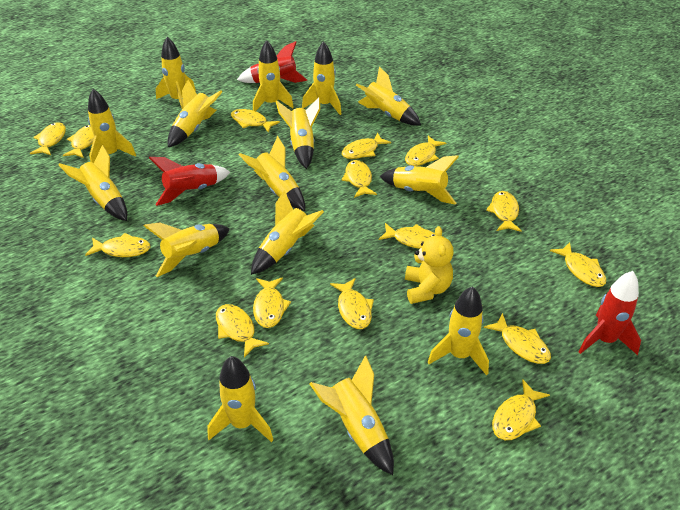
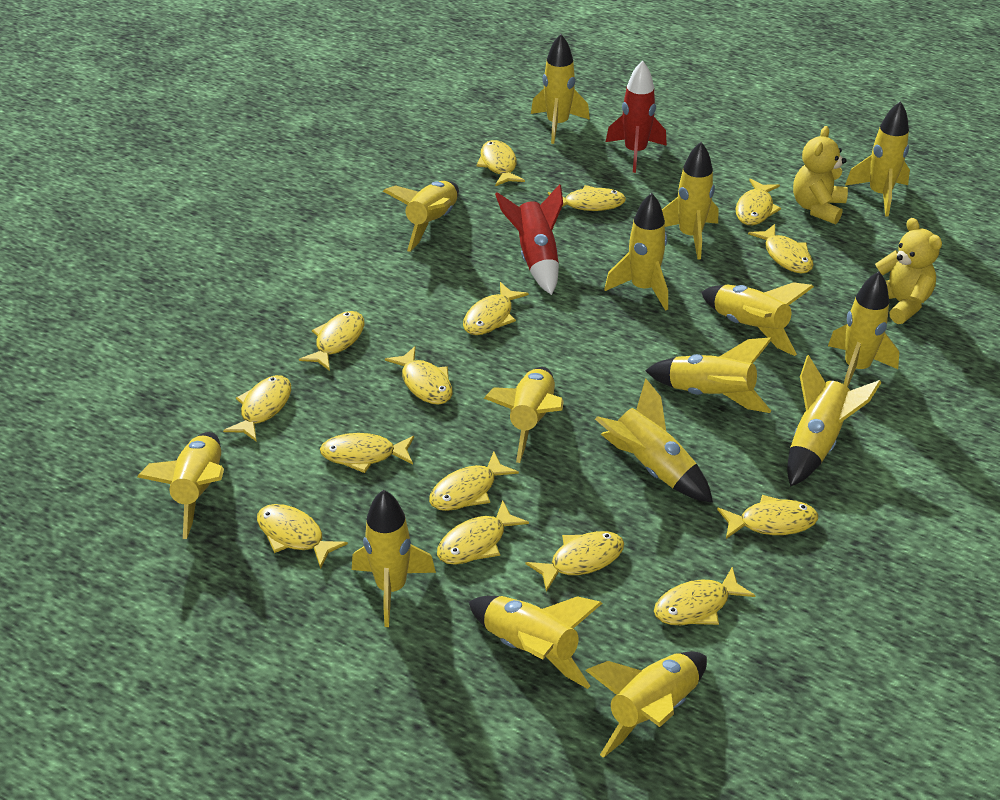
red rocket: 3 -> 2
yellow teddy bear: 1 -> 2

